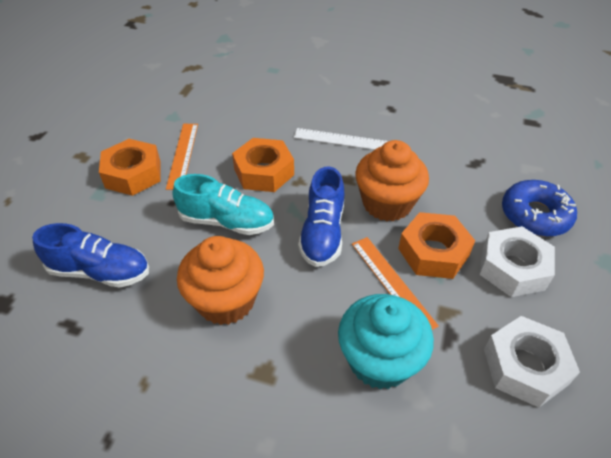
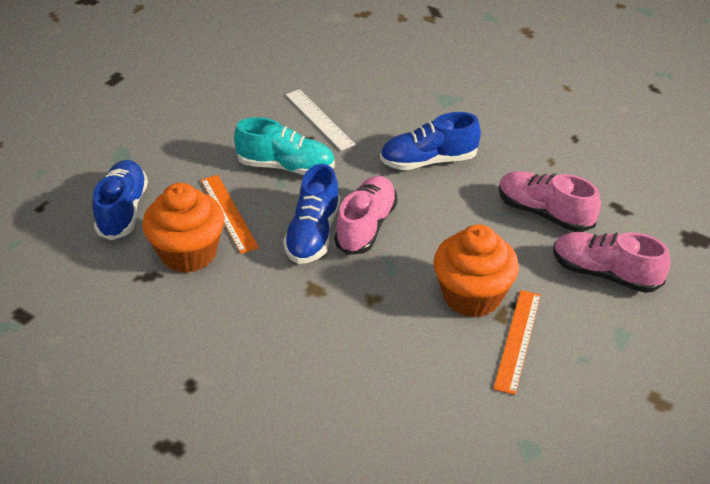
blue donut: 1 -> 0
blue shoe: 2 -> 3
orange nut: 3 -> 0
pink shoe: 0 -> 3
turquoise cupcake: 1 -> 0
white nut: 2 -> 0

